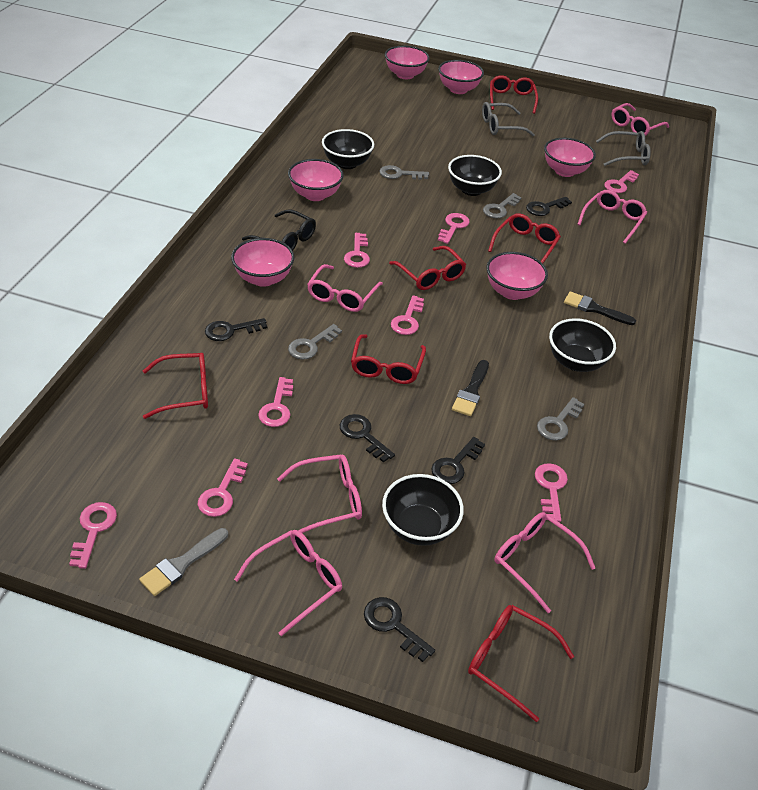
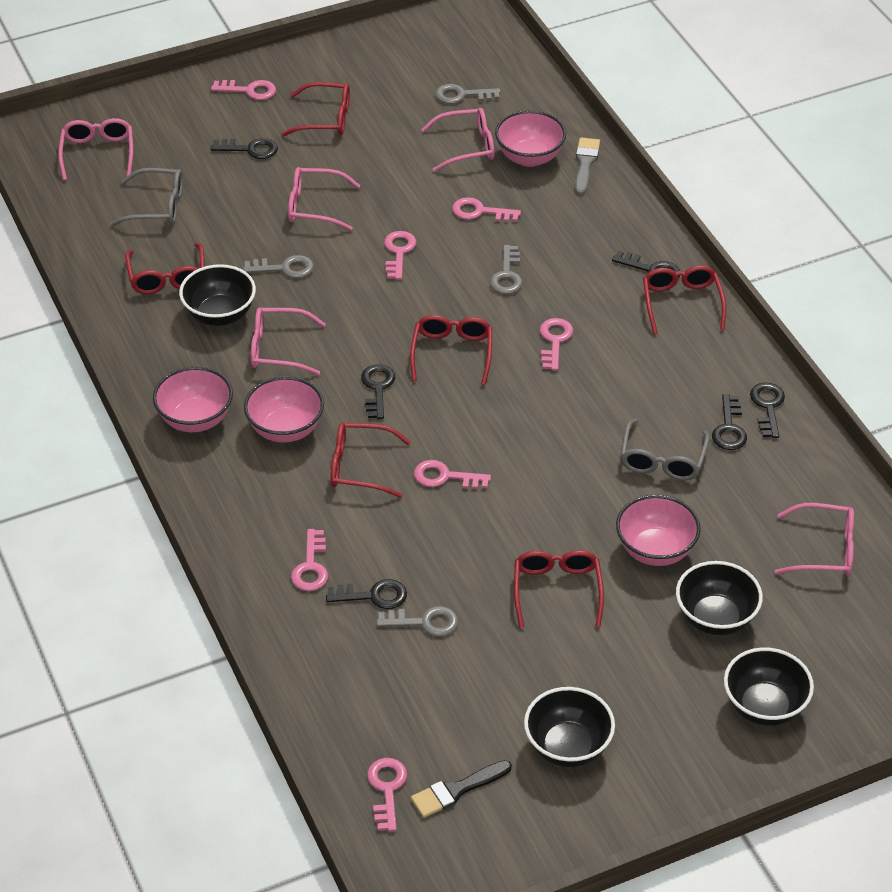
black brush: 2 -> 1
black glasses: 1 -> 0
black key: 5 -> 6
pink bowl: 6 -> 4
pink glasses: 6 -> 5
pink key: 8 -> 7

